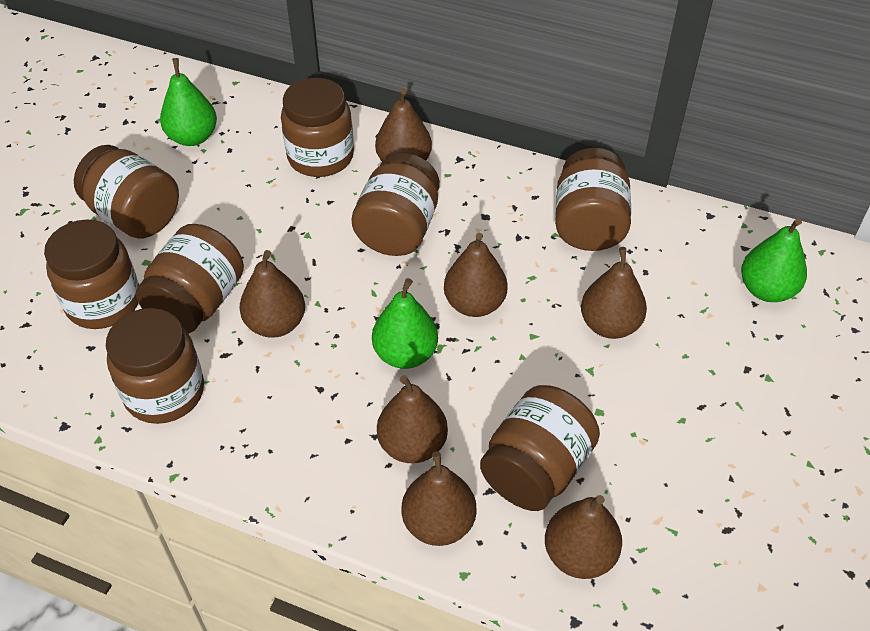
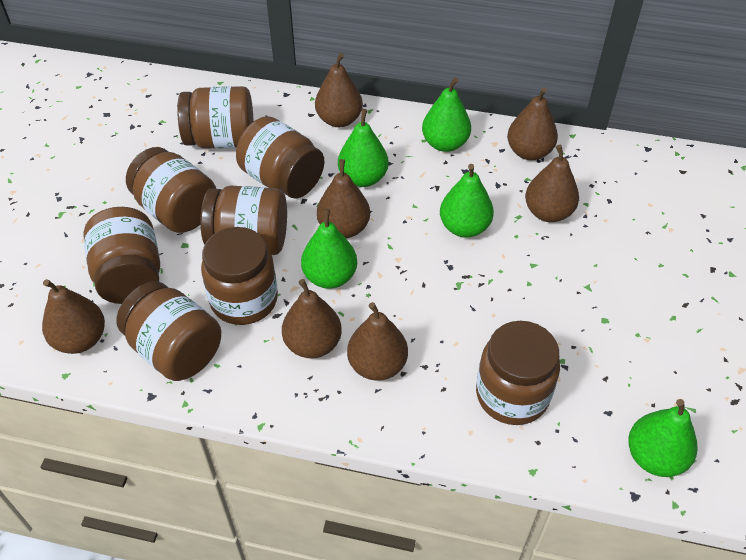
green pear: 3 -> 5

